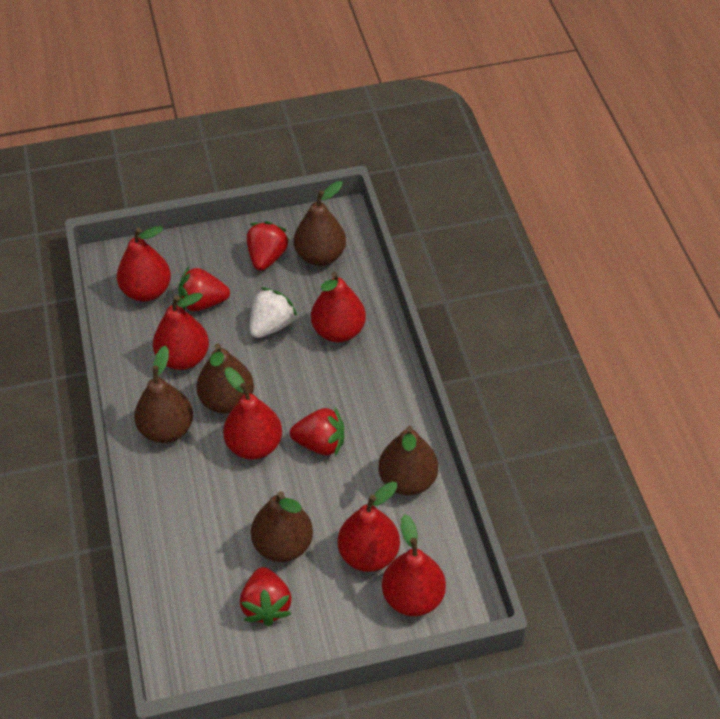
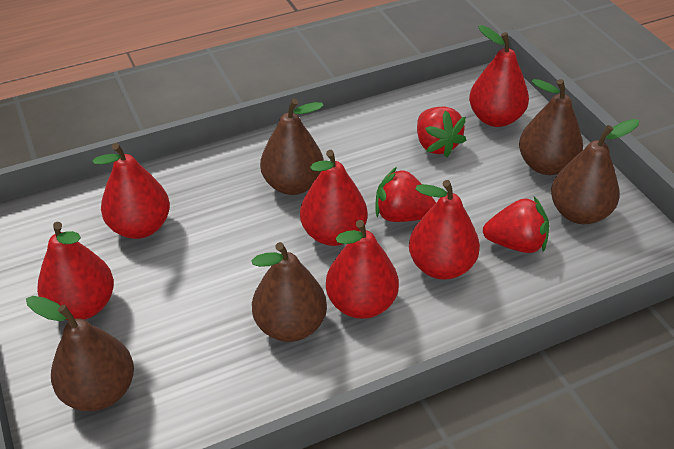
red strawberry: 4 -> 3
white strawberry: 1 -> 0

